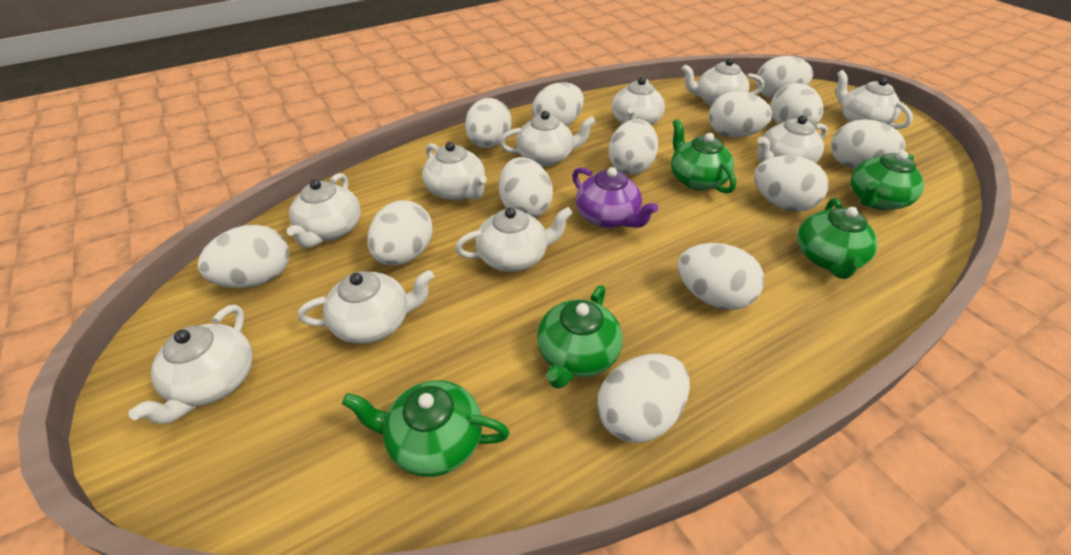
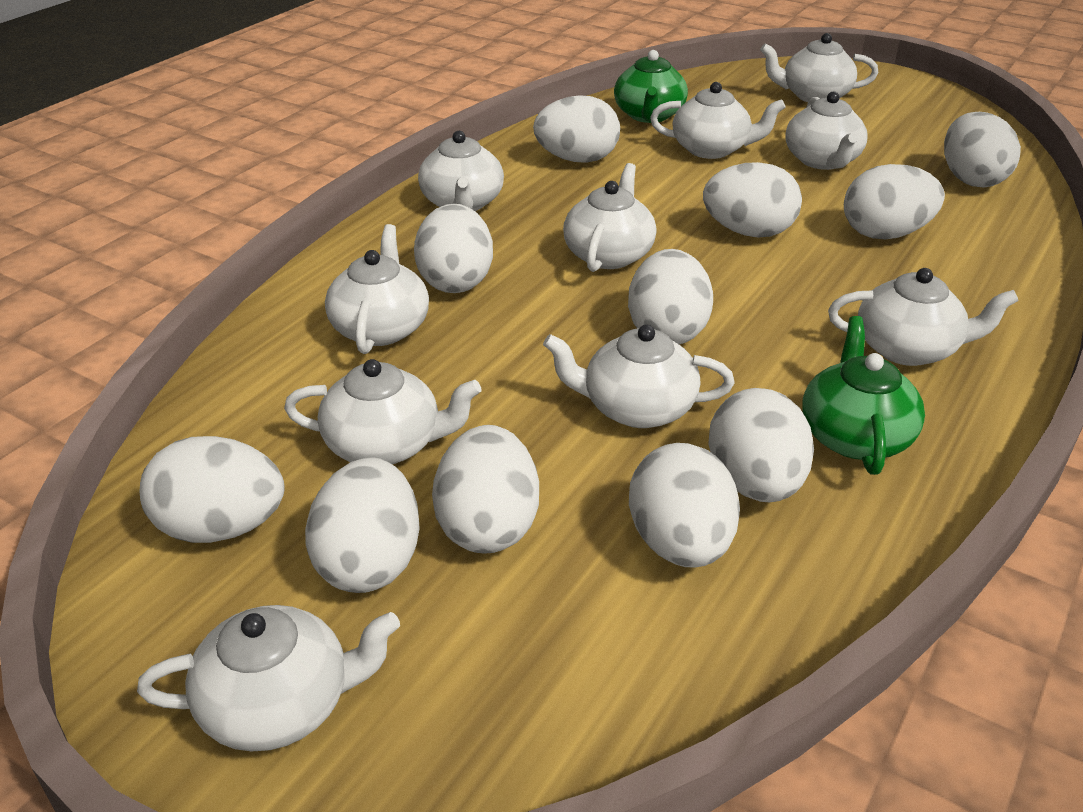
green teapot: 5 -> 2
purple teapot: 1 -> 0
white egg: 13 -> 11

